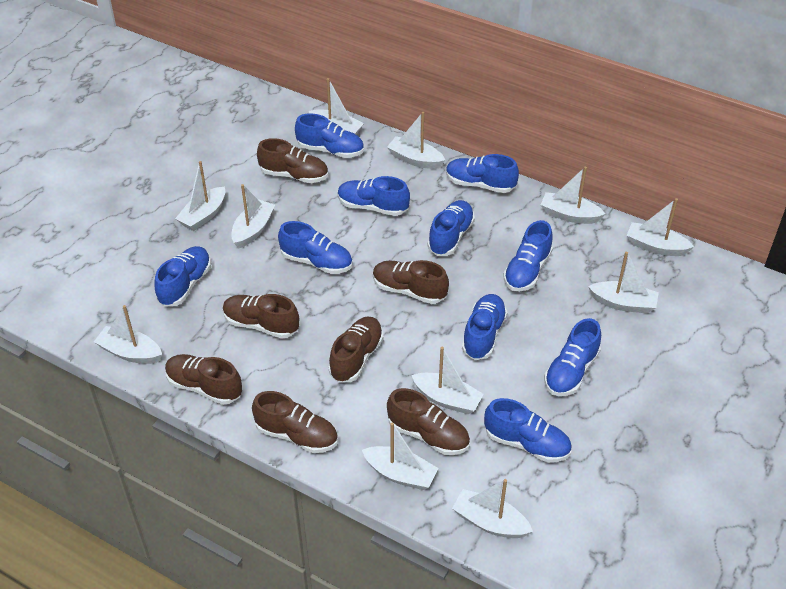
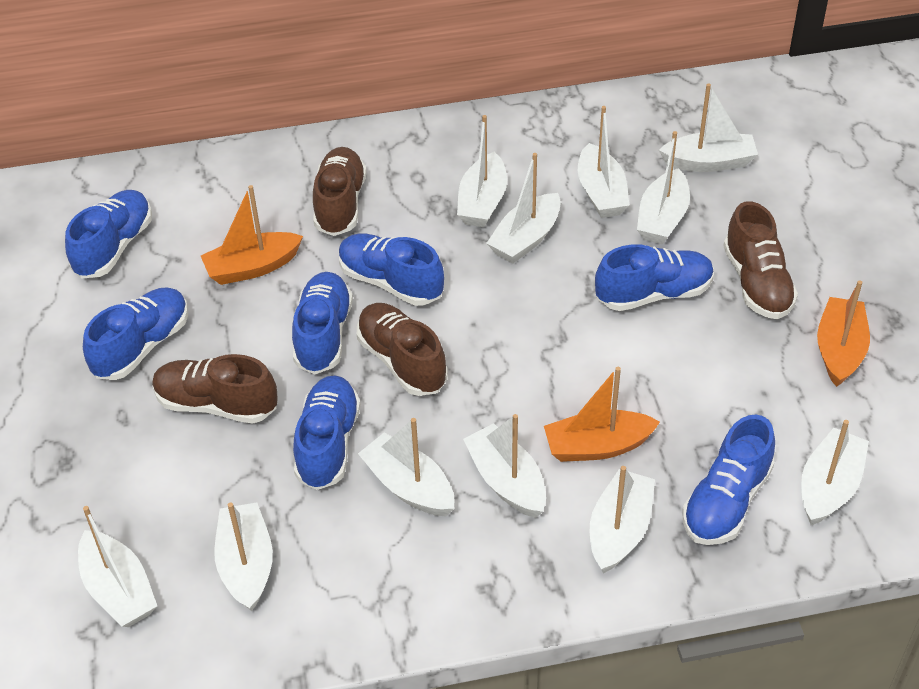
blue shoe: 10 -> 7
brown shoe: 7 -> 4
orange boat: 0 -> 3

